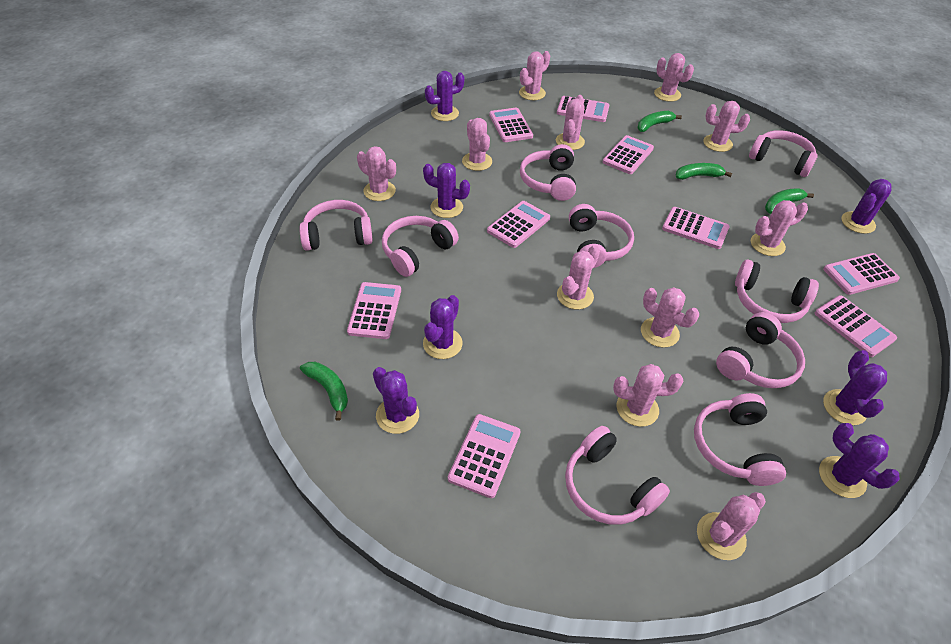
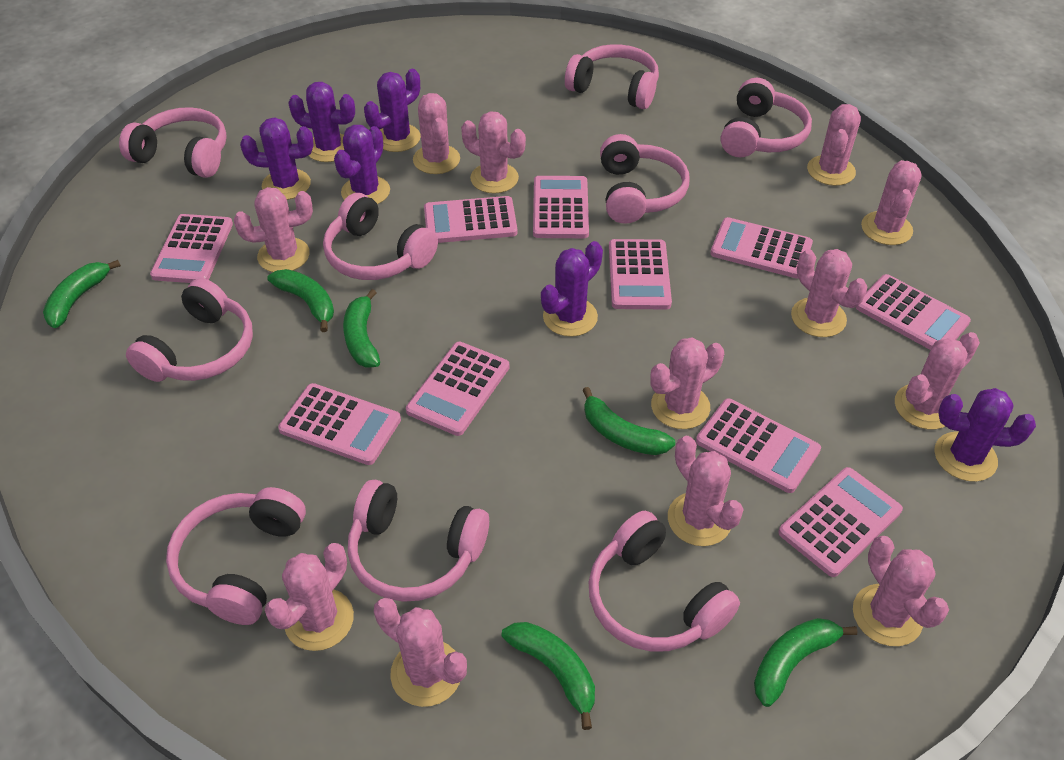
green banana: 4 -> 6
pink cactus: 11 -> 12
pink calculator: 9 -> 10
purple cactus: 7 -> 6

